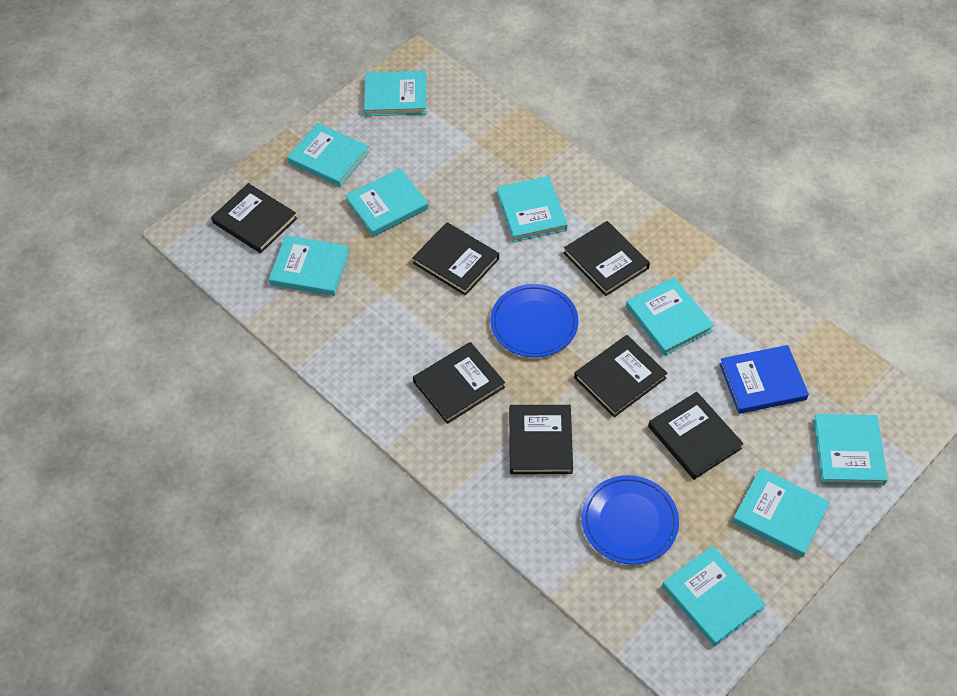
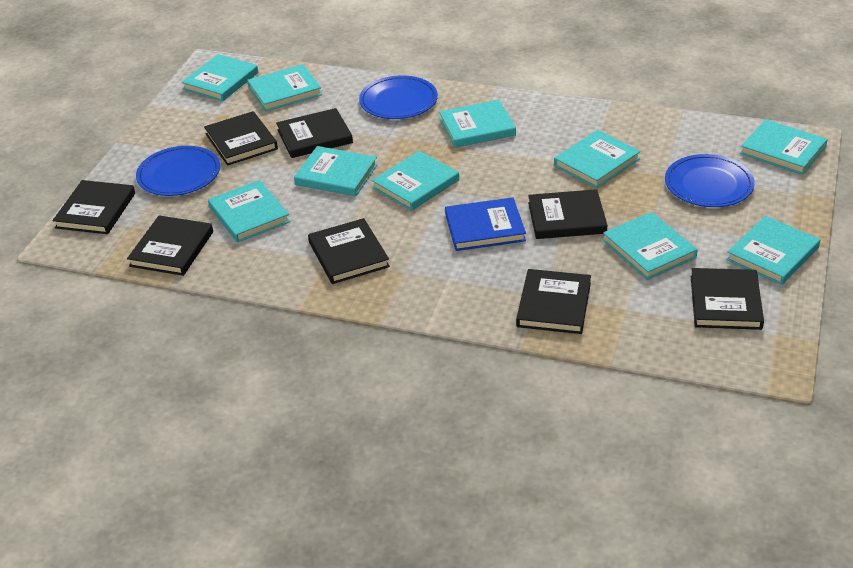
black book: 7 -> 8
blue plate: 2 -> 3
turquoise book: 9 -> 10

